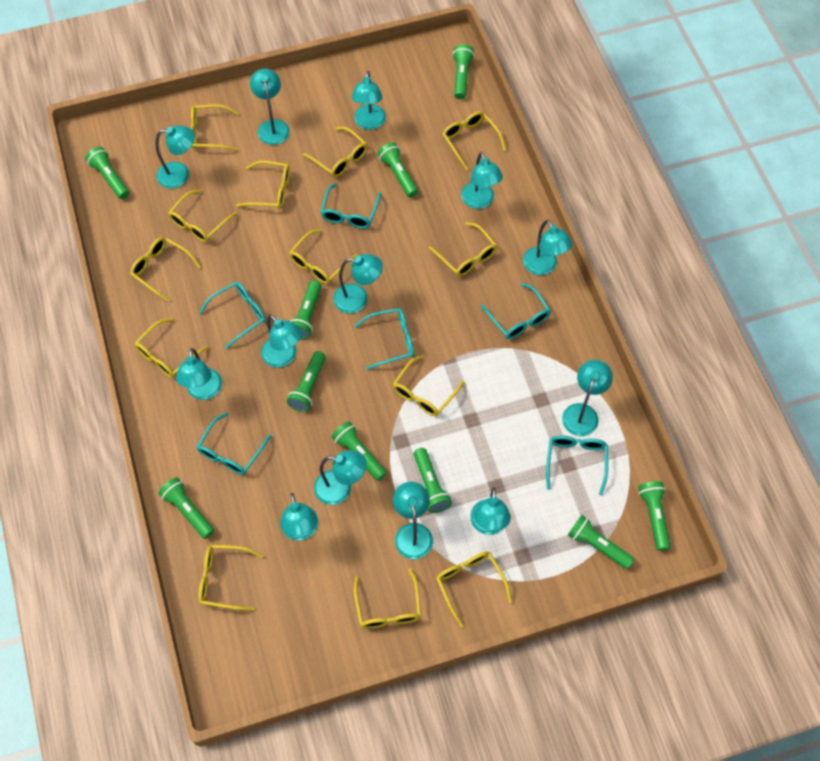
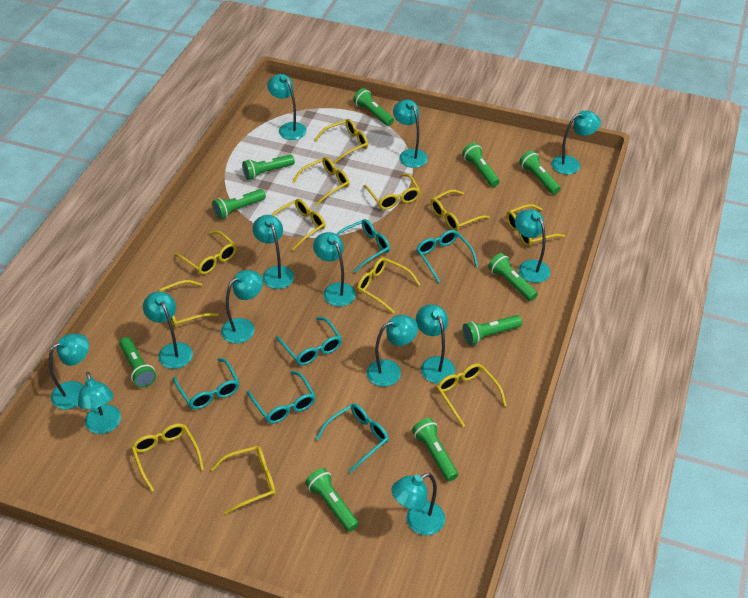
yellow glasses: 13 -> 12

